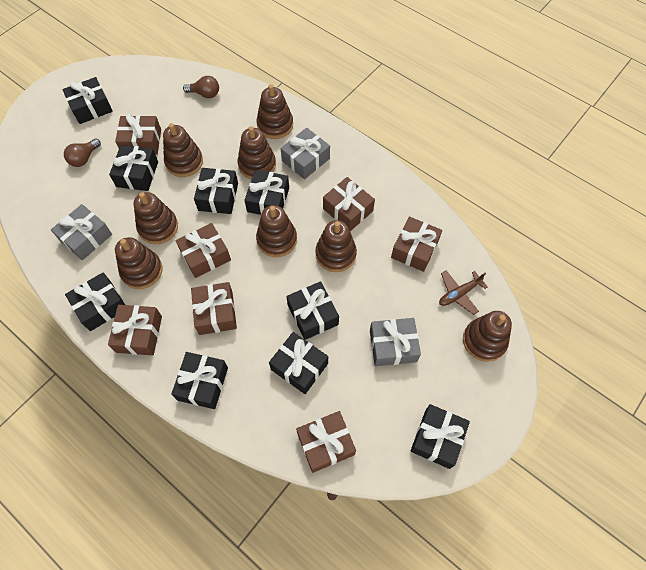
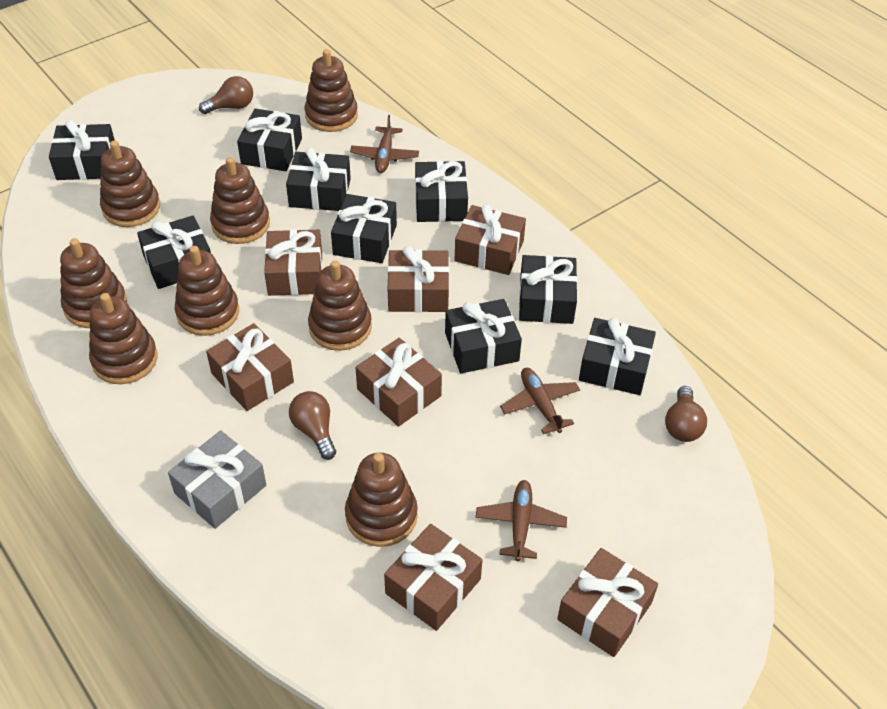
brown light bulb: 2 -> 3
brown plane: 1 -> 3
grey gift: 3 -> 1

